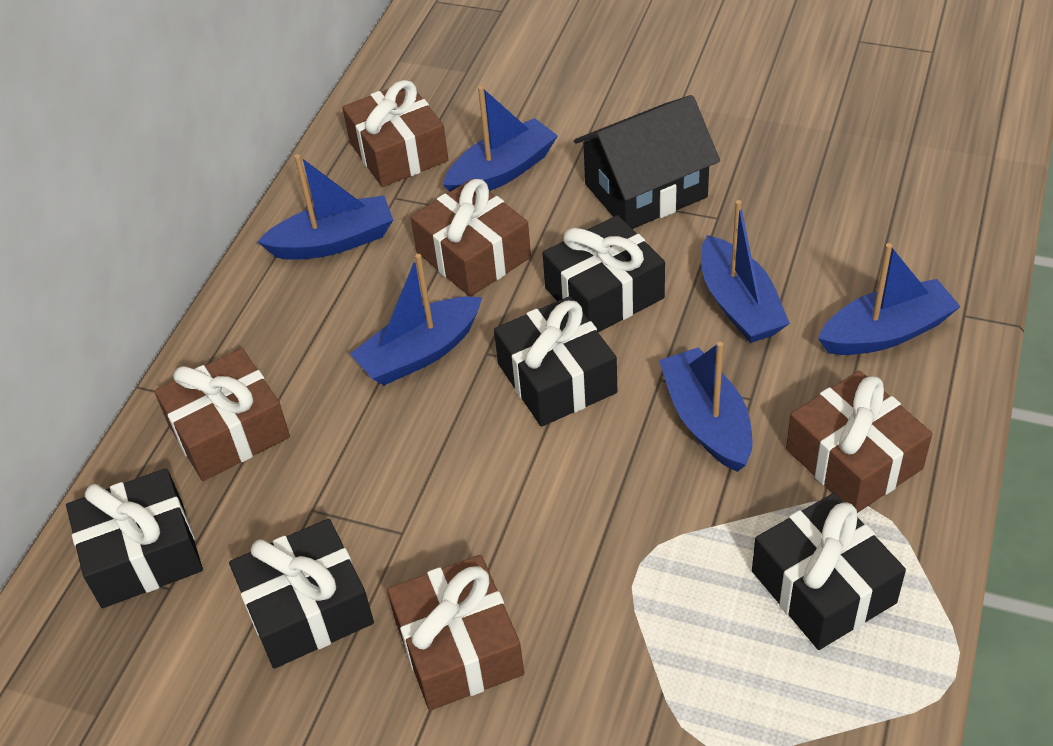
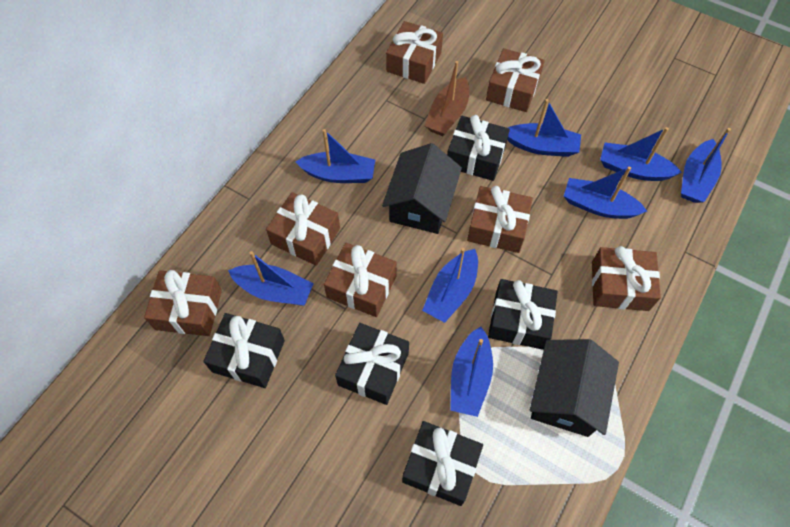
black house: 1 -> 2
blue boat: 6 -> 8
brown boat: 0 -> 1
brown gift: 5 -> 7

